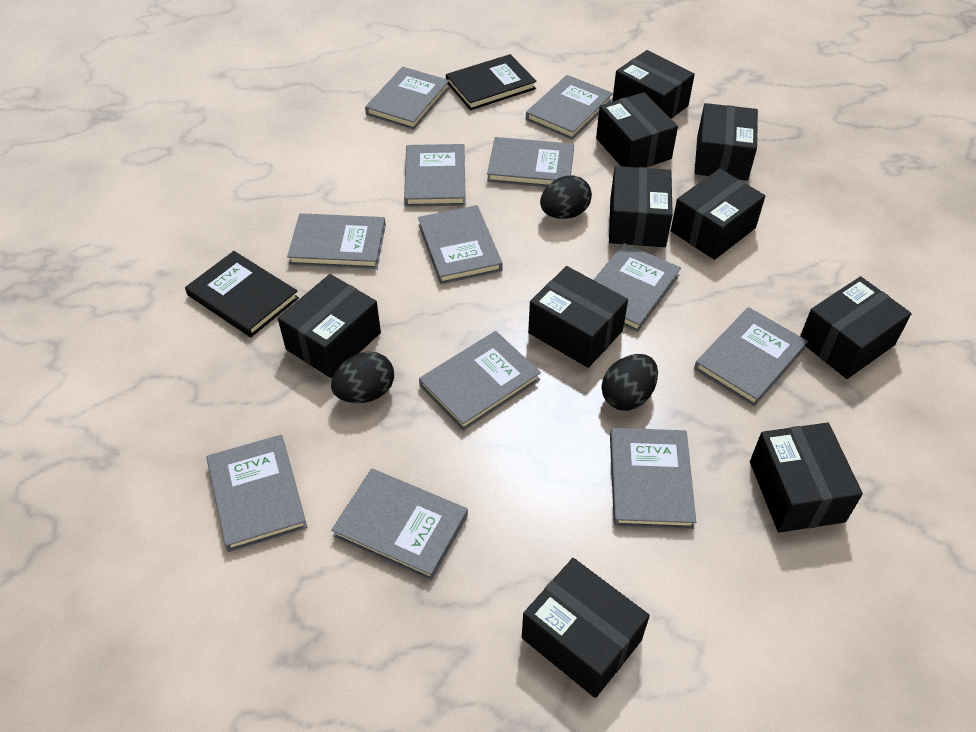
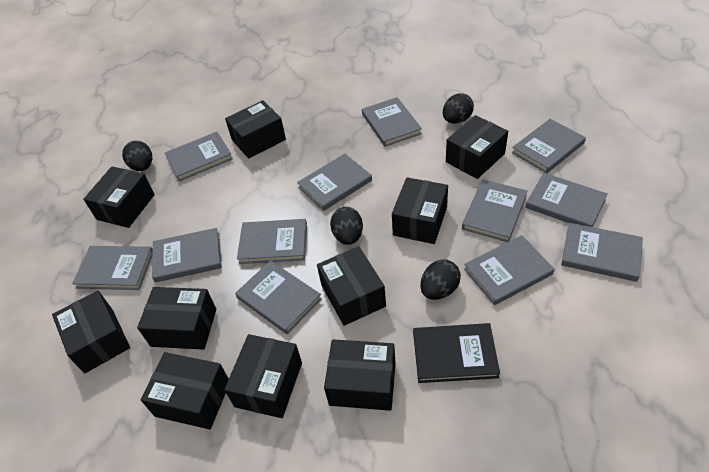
black book: 2 -> 1
black egg: 3 -> 4

